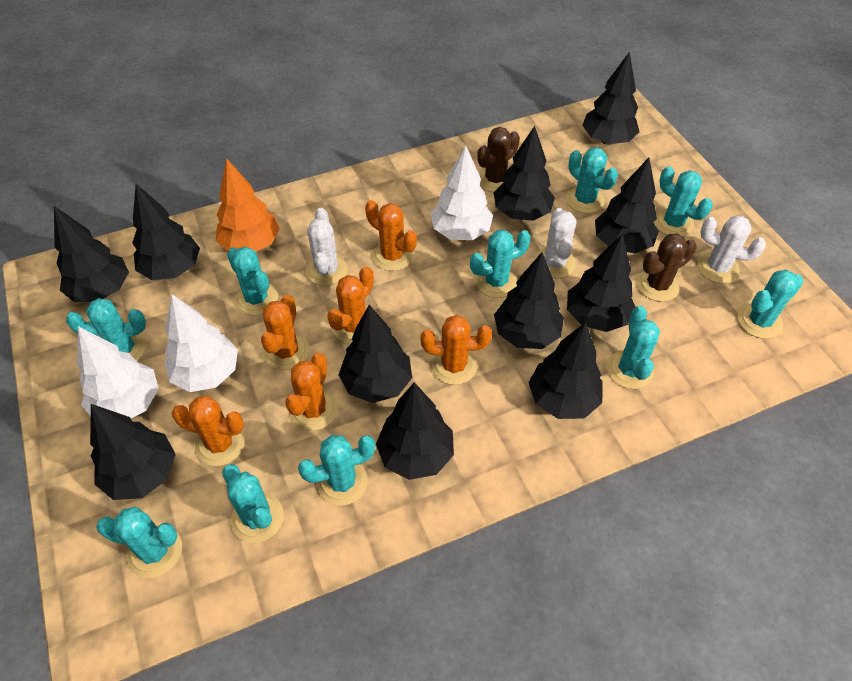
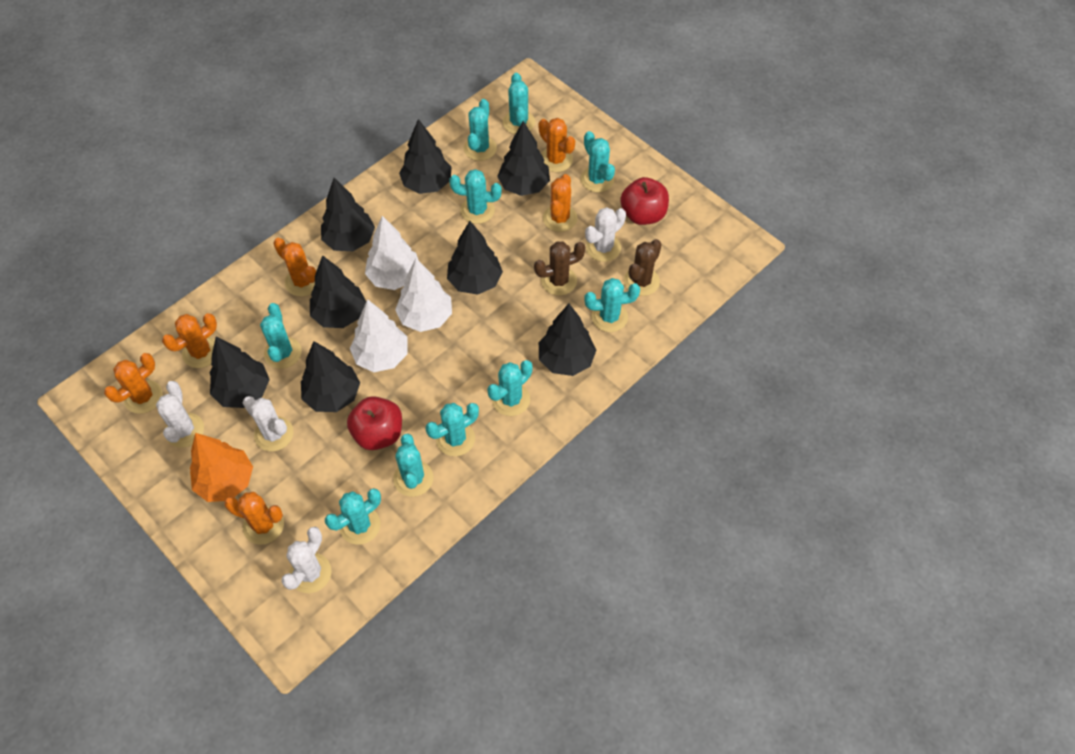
black tree: 11 -> 8
red apple: 0 -> 2
white cactus: 3 -> 4

